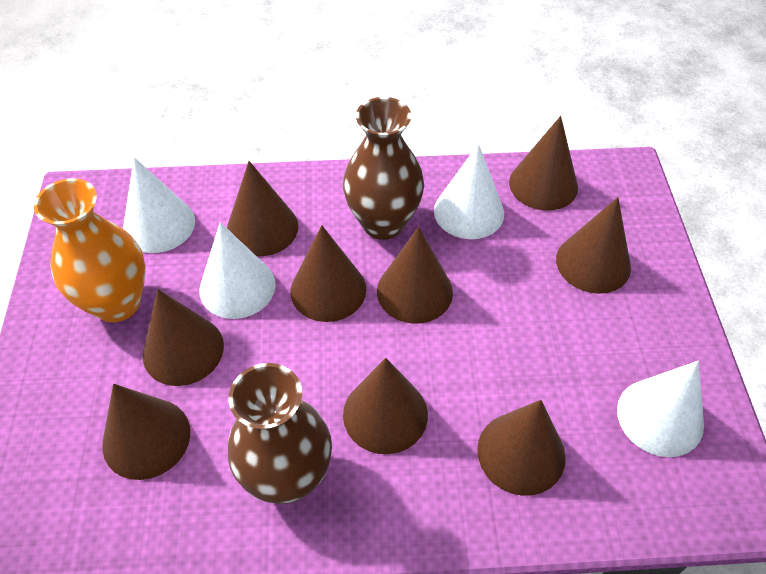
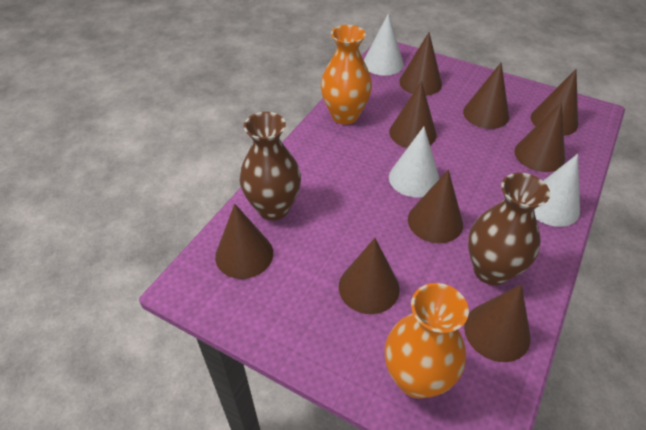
orange vase: 1 -> 2
white cone: 4 -> 3

